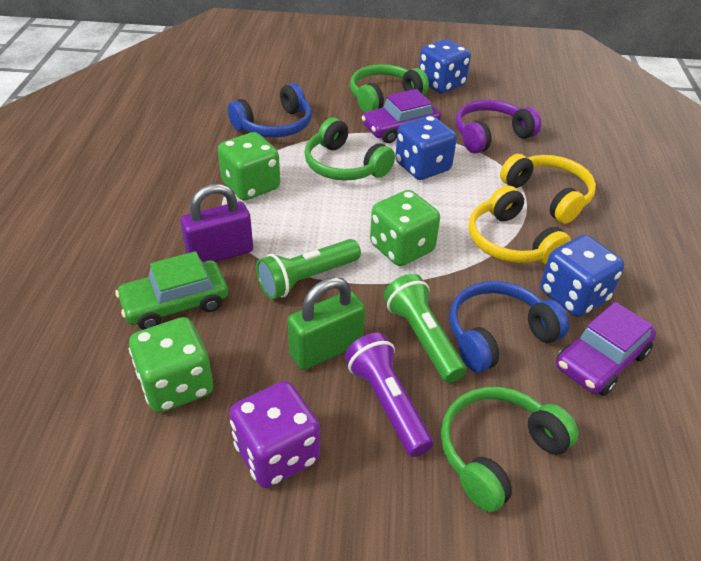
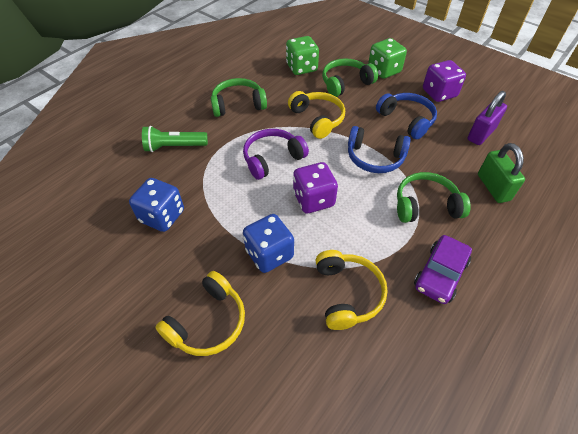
blue dice: 3 -> 2
green car: 1 -> 0
green dice: 3 -> 2
green flashlight: 2 -> 1
purple car: 2 -> 1
purple dice: 1 -> 2
purple flashlight: 1 -> 0
yellow headphones: 2 -> 3

